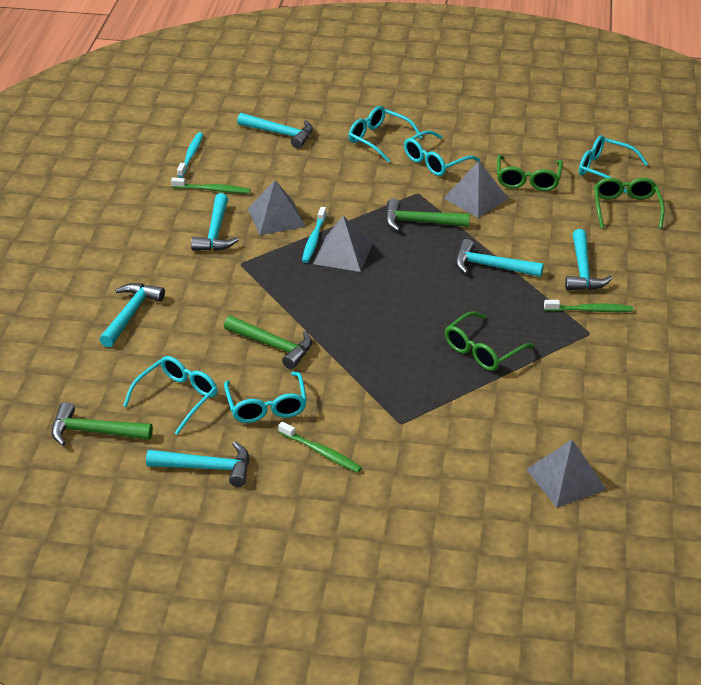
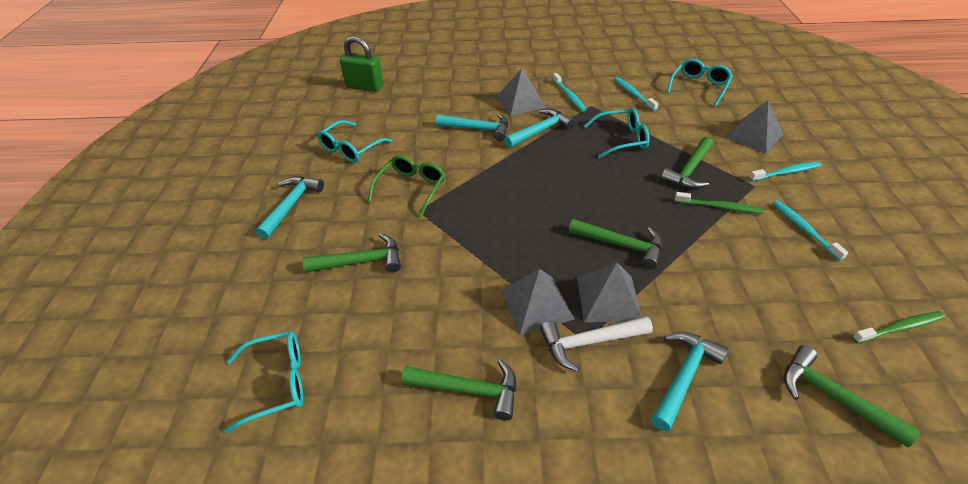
green glasses: 3 -> 1
green hammer: 3 -> 5
green padlock: 0 -> 1
green toothbrush: 3 -> 2
turquoise glasses: 5 -> 4
turquoise hammer: 6 -> 4
turquoise toothbrush: 2 -> 4
white hammer: 0 -> 1

